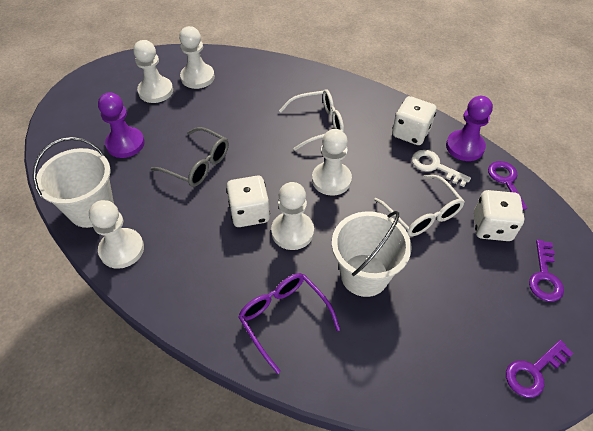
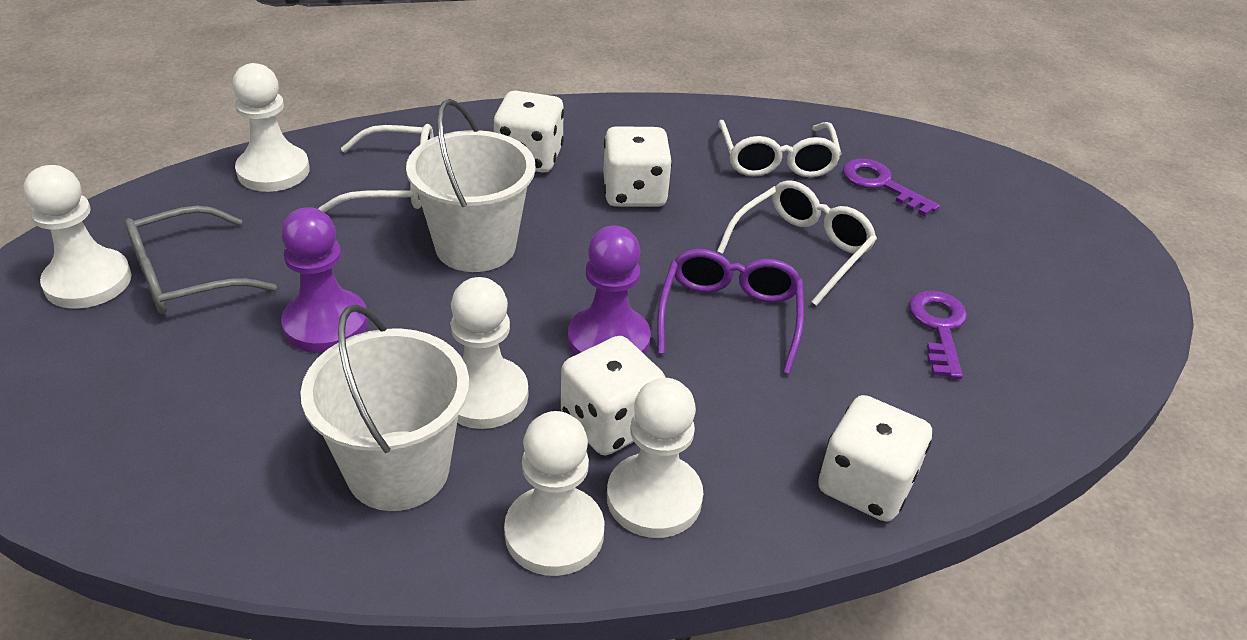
purple key: 3 -> 2
white dice: 3 -> 4
white glasses: 2 -> 3
white key: 1 -> 0

